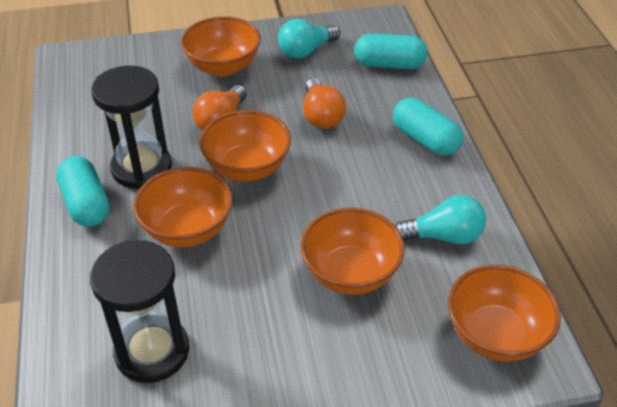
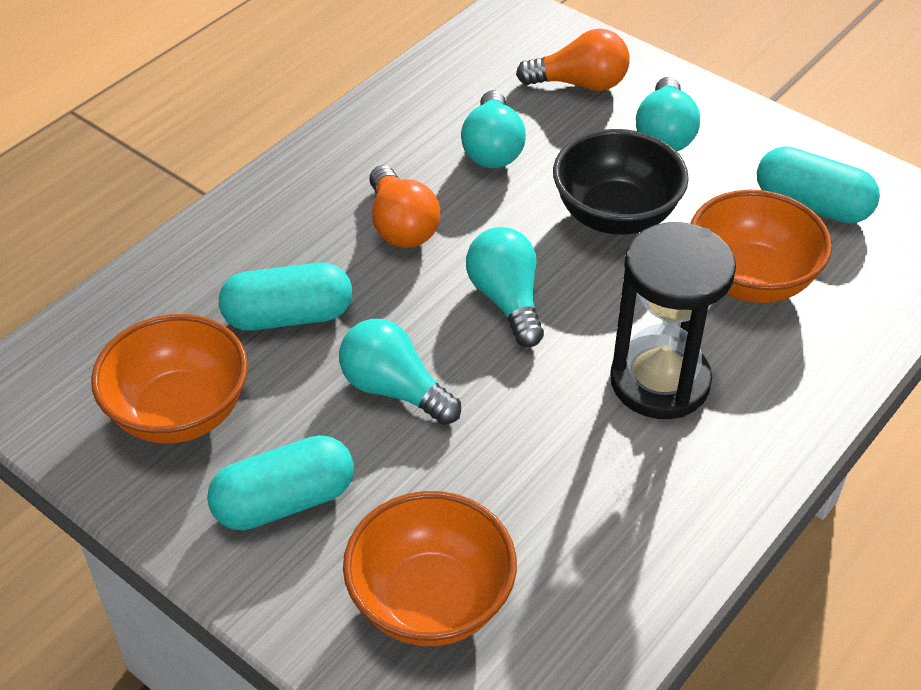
black bowl: 0 -> 1
black hourglass: 2 -> 1
orange bowl: 5 -> 3
turquoise light bulb: 2 -> 4

